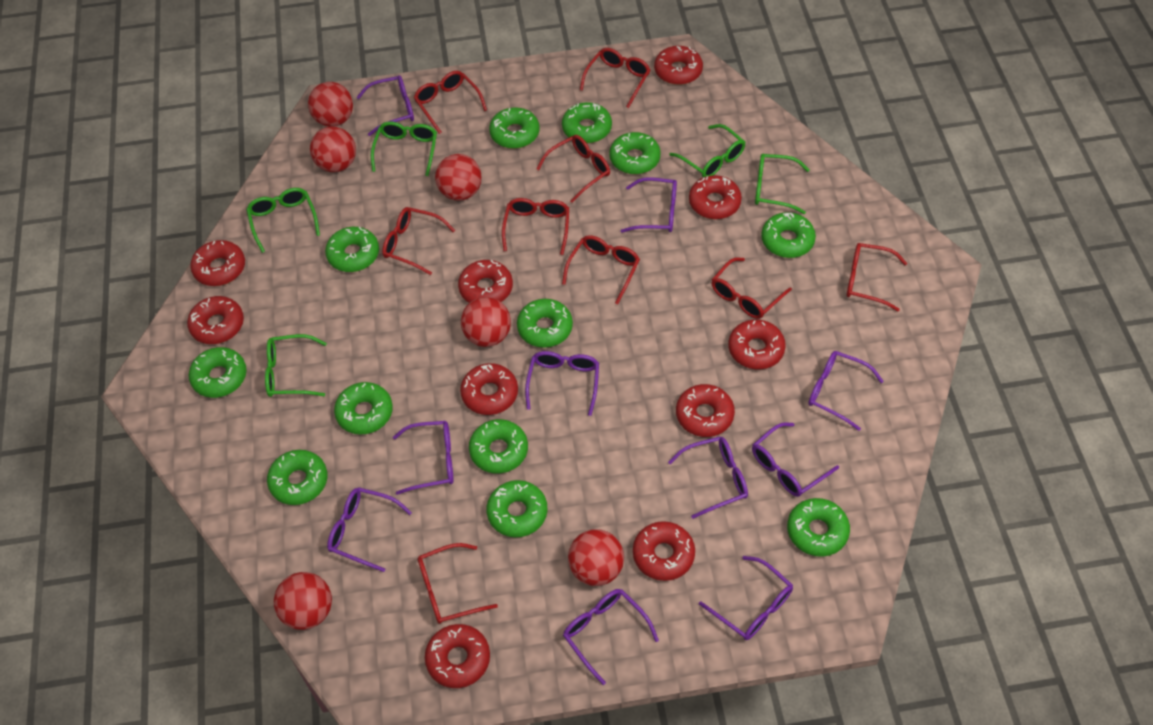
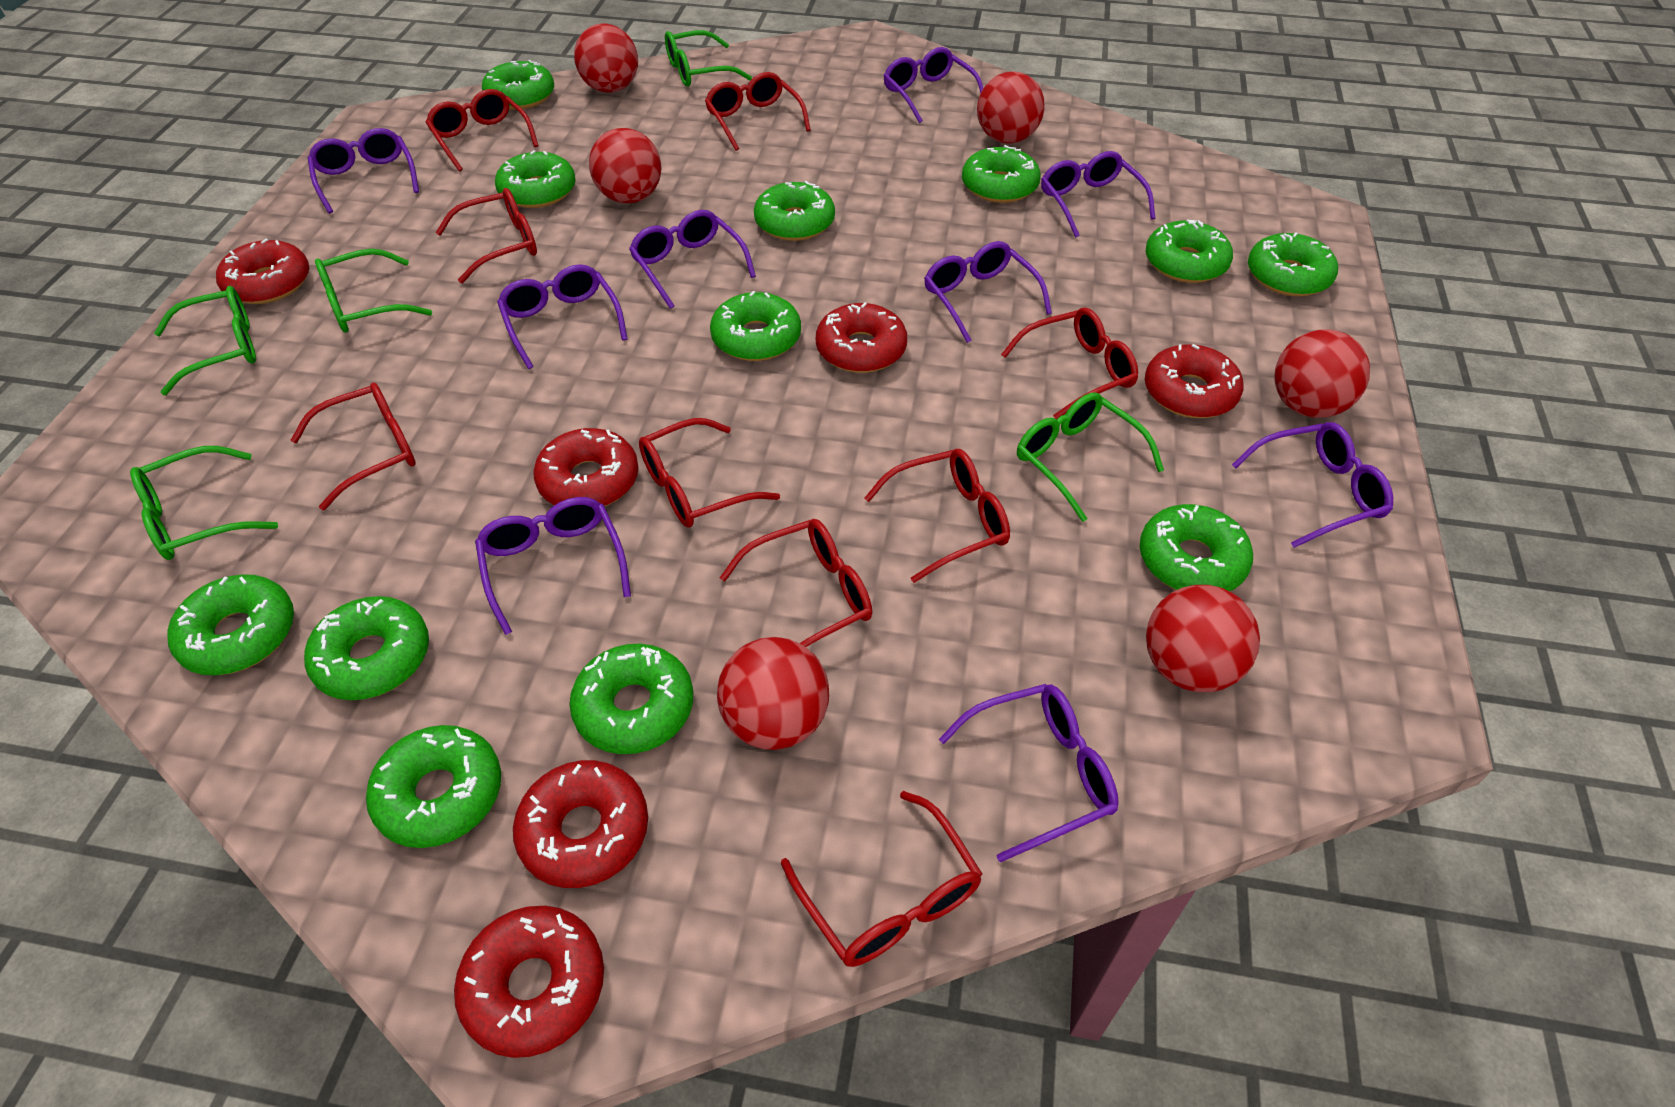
purple glasses: 10 -> 9
red donut: 10 -> 6

